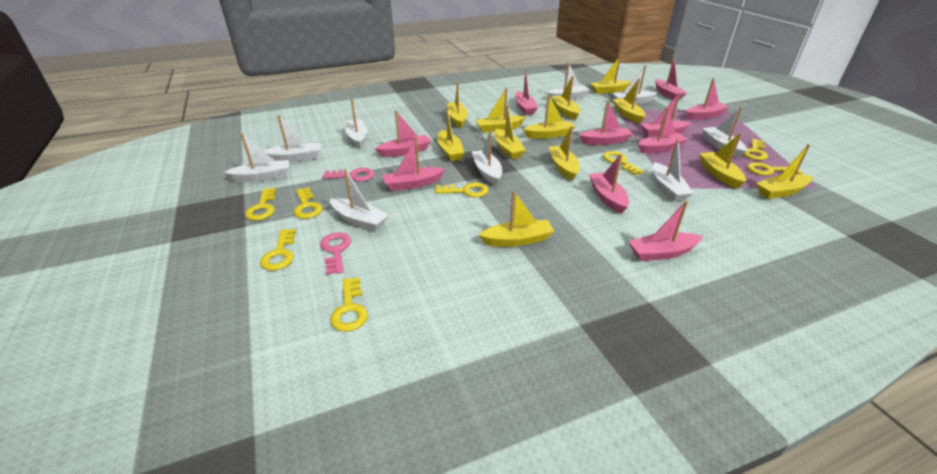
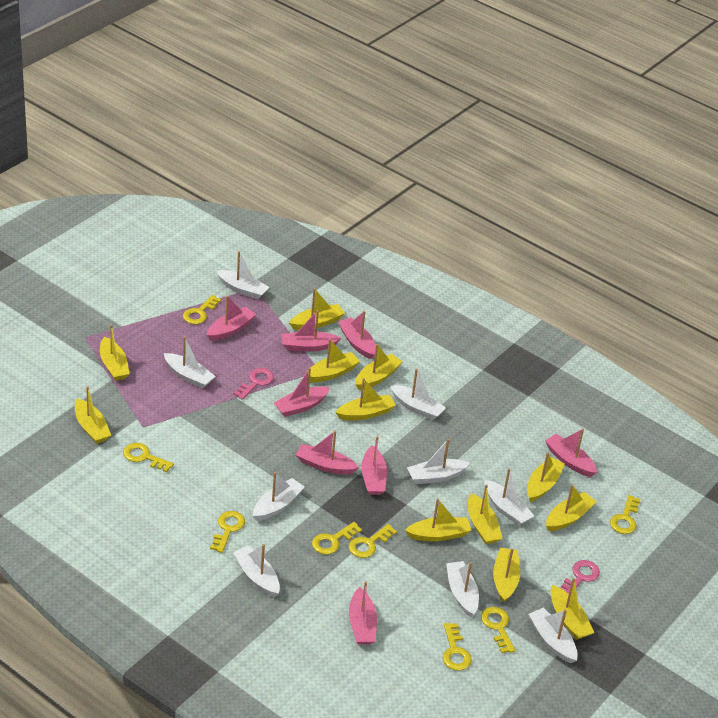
pink boat: 10 -> 8

